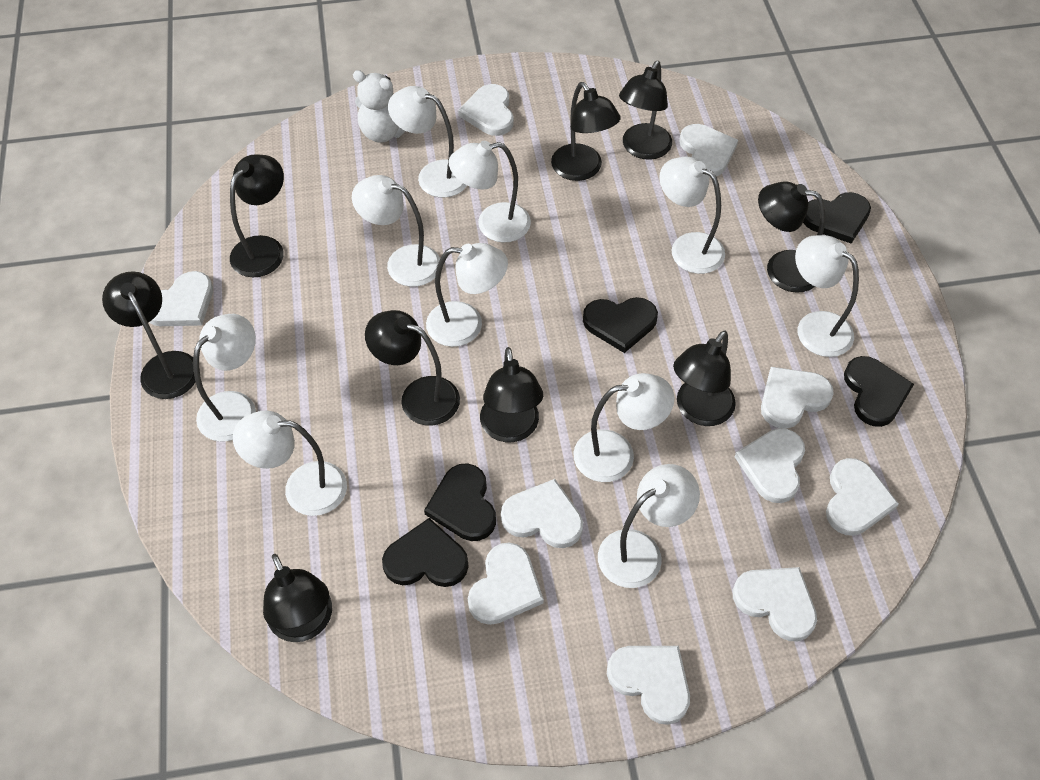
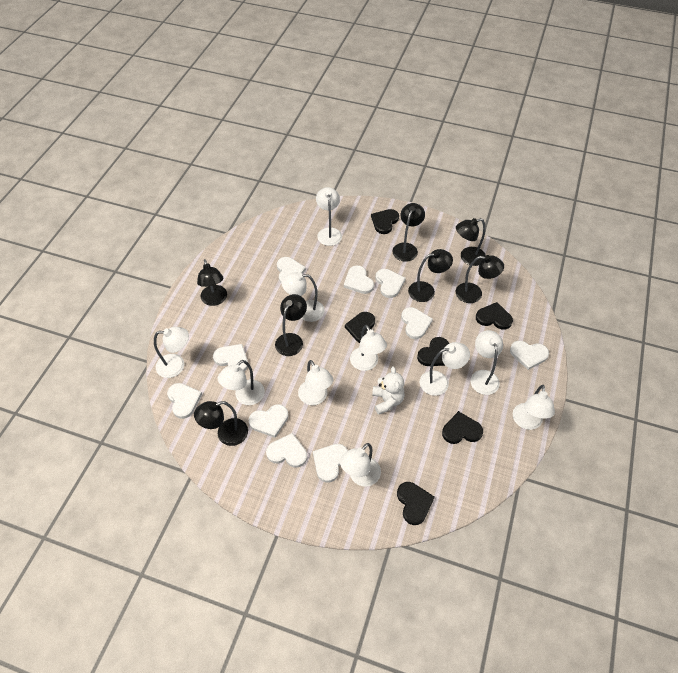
black heart: 5 -> 6
black lamp: 9 -> 7

